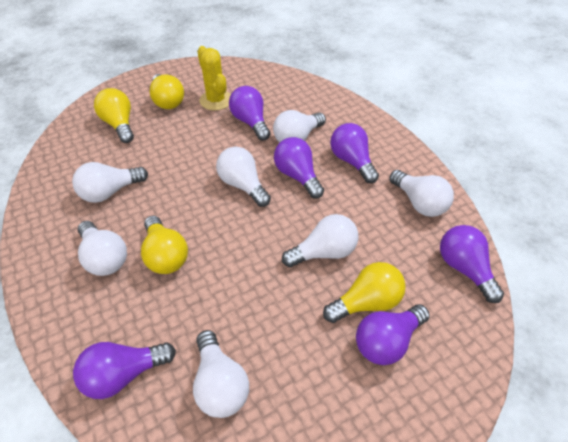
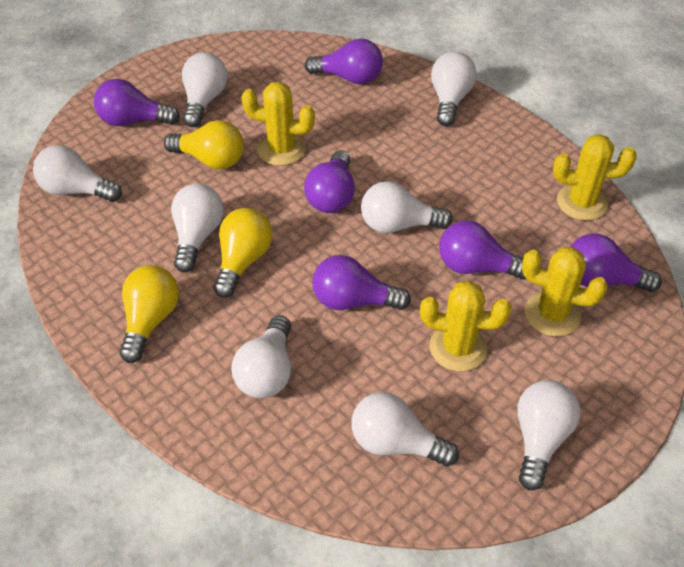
white light bulb: 7 -> 8
yellow cactus: 1 -> 4
yellow light bulb: 4 -> 3

